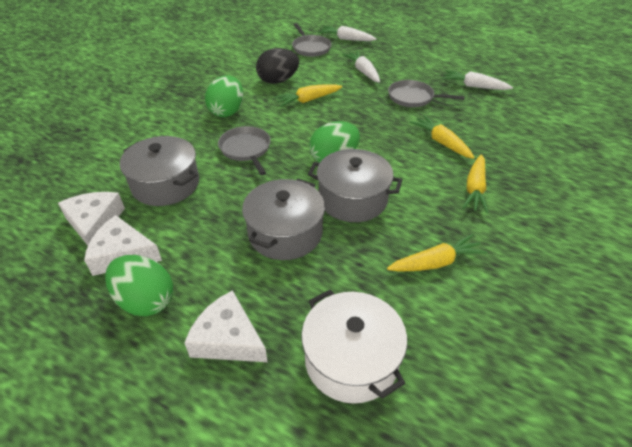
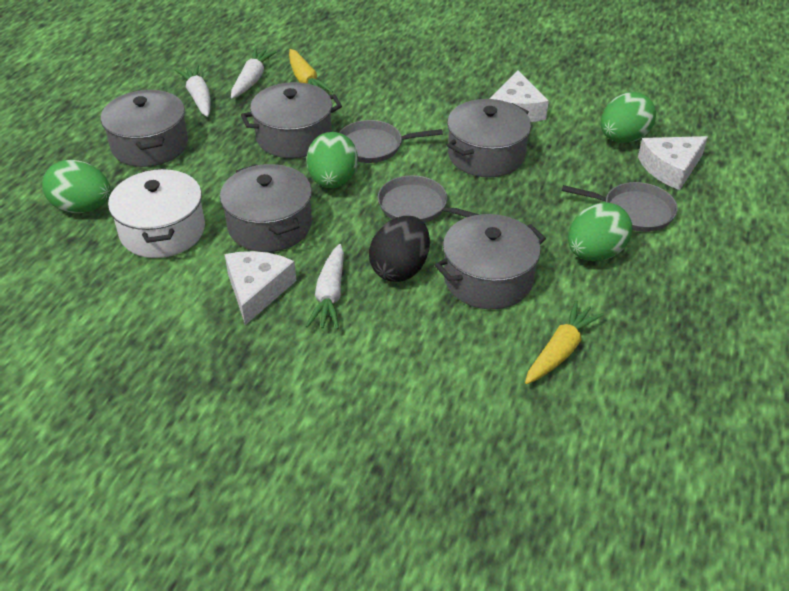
green egg: 3 -> 4
grey pot: 3 -> 5
yellow carrot: 4 -> 2

